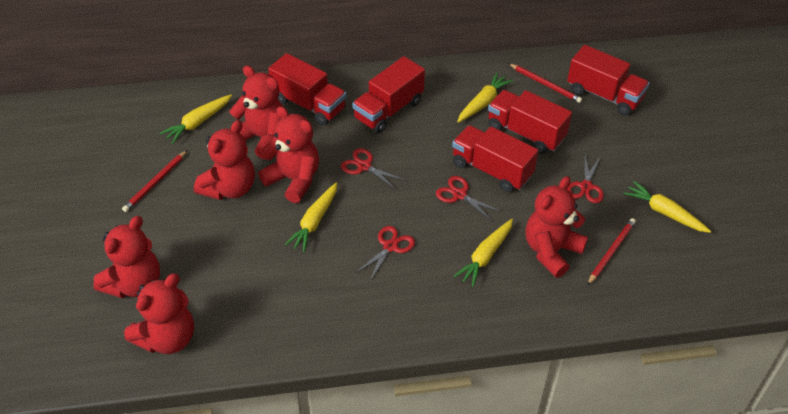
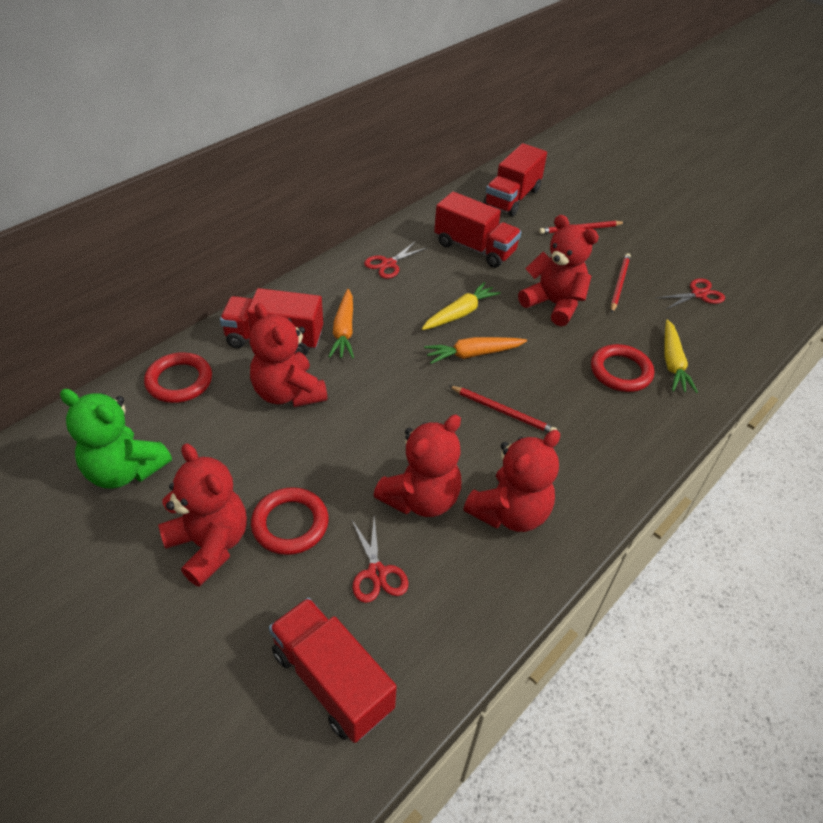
green teddy bear: 0 -> 1
orange carrot: 0 -> 2
red ring: 0 -> 3
red scissors: 4 -> 3
red teddy bear: 6 -> 5
red truck: 5 -> 4
yellow carrot: 5 -> 2

